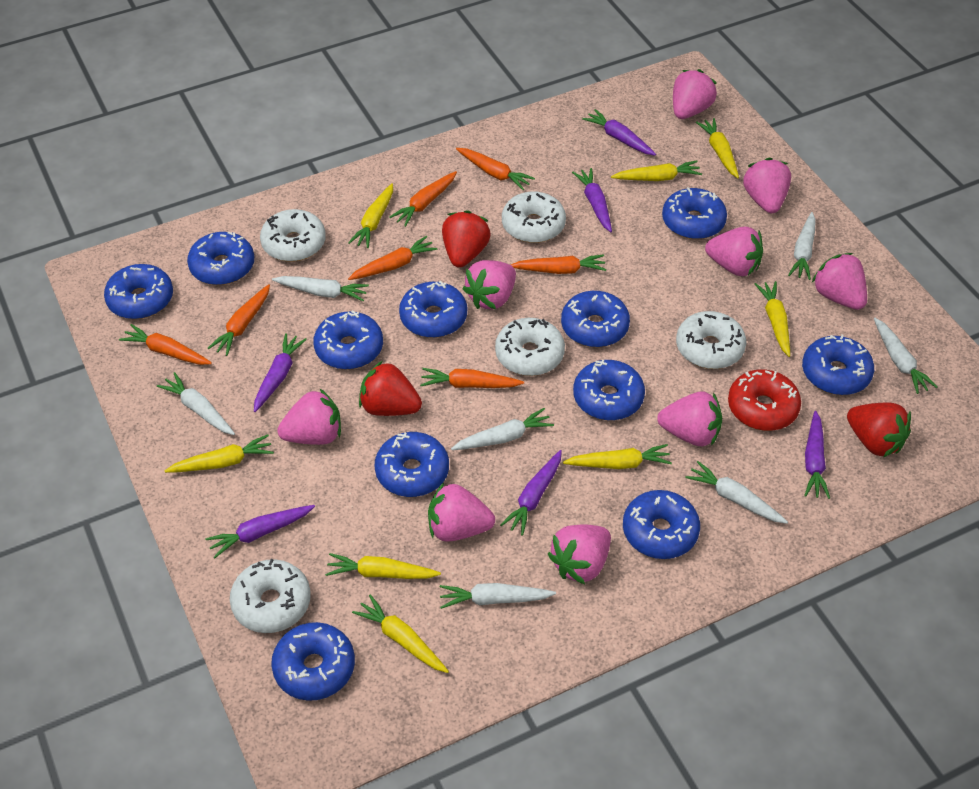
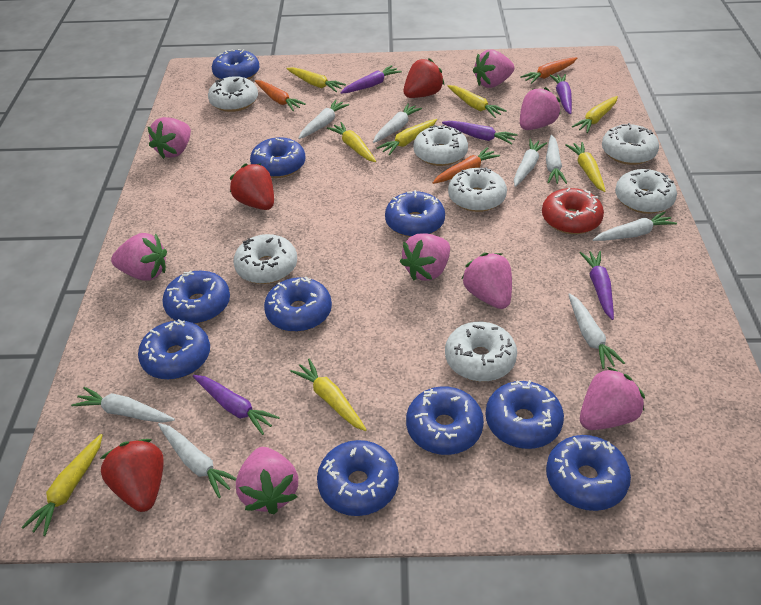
blue donut: 11 -> 10
orange carrot: 7 -> 3
pink strawberry: 9 -> 8
purple carrot: 6 -> 5
white carrot: 7 -> 8
white donut: 5 -> 7

